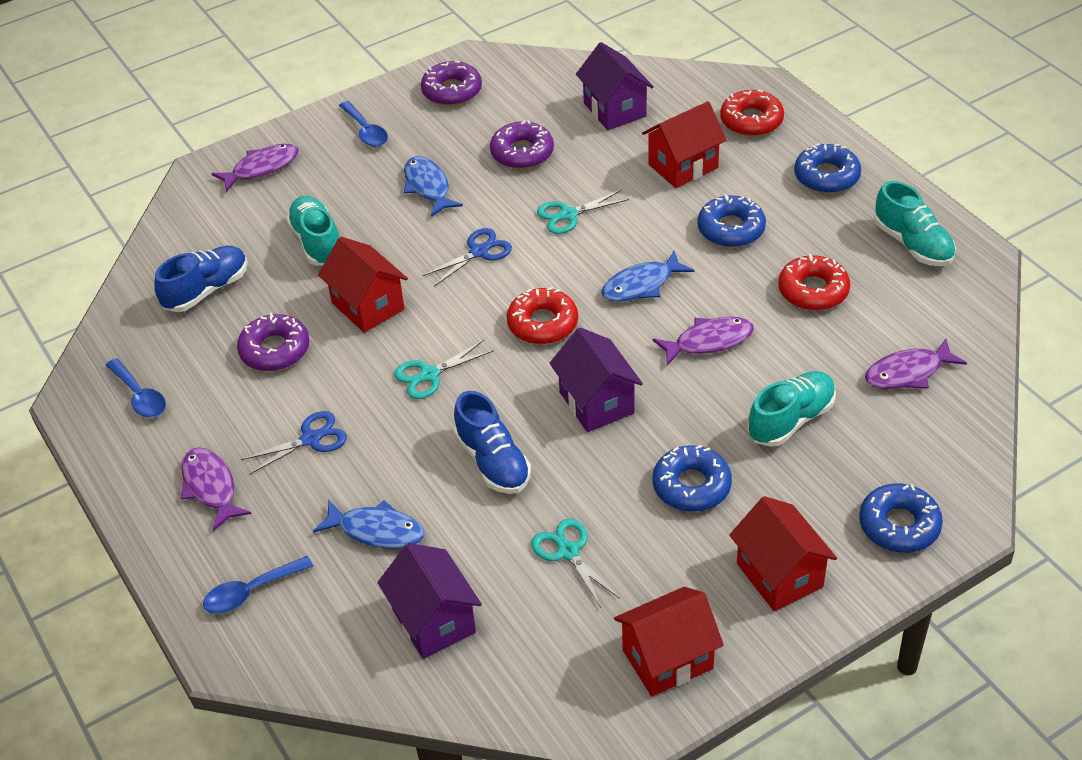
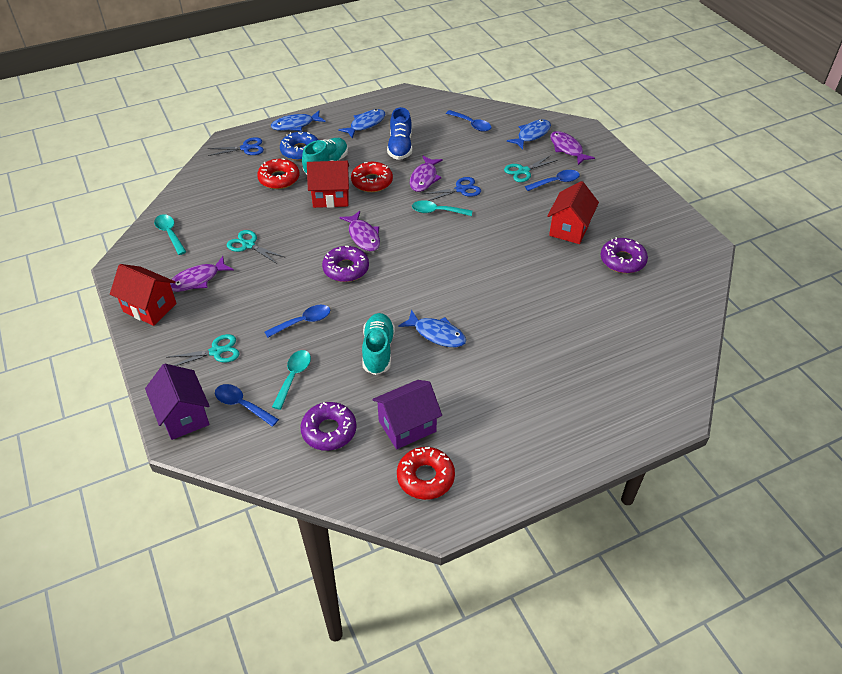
blue donut: 4 -> 1
blue fish: 3 -> 4
blue shoe: 2 -> 1
blue spoon: 3 -> 4
purple house: 3 -> 2
red house: 4 -> 3
turquoise shoe: 3 -> 2
turquoise spoon: 0 -> 3

